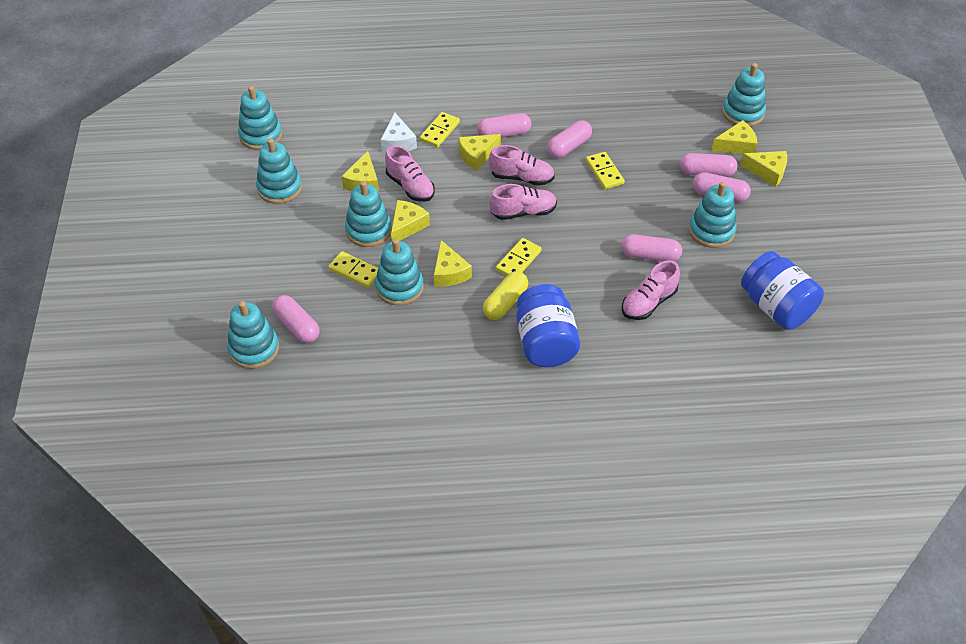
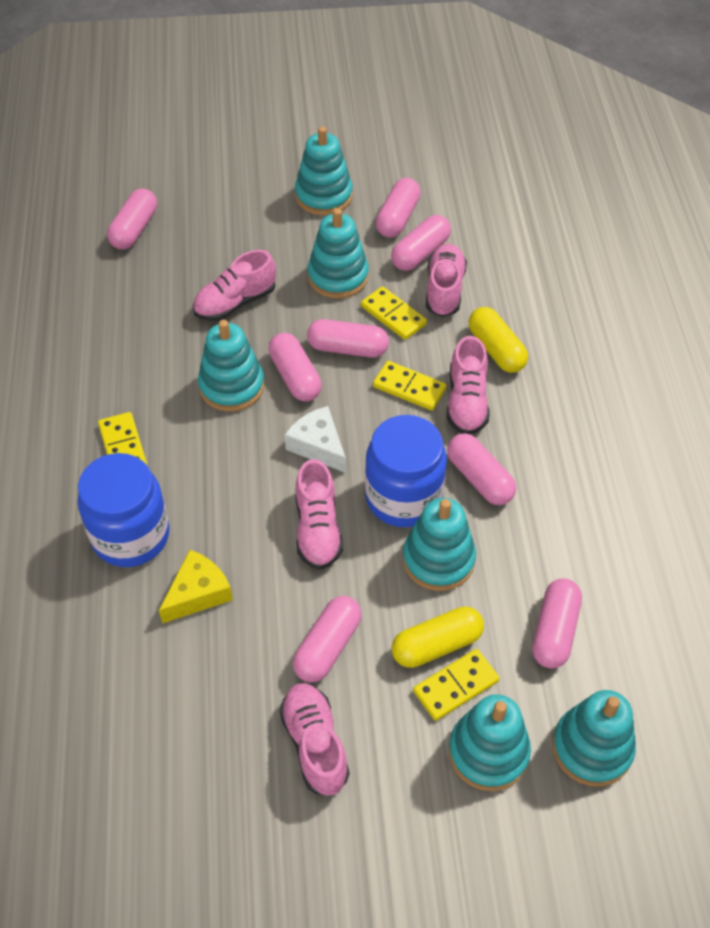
pink capsule: 6 -> 8
pink shoe: 4 -> 5
turquoise stacking toy: 7 -> 6
yellow capsule: 1 -> 2
yellow cheese: 6 -> 1

